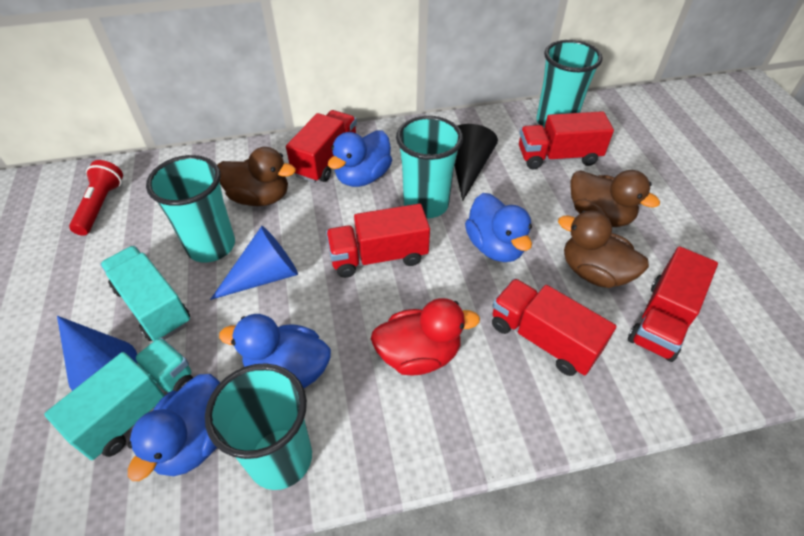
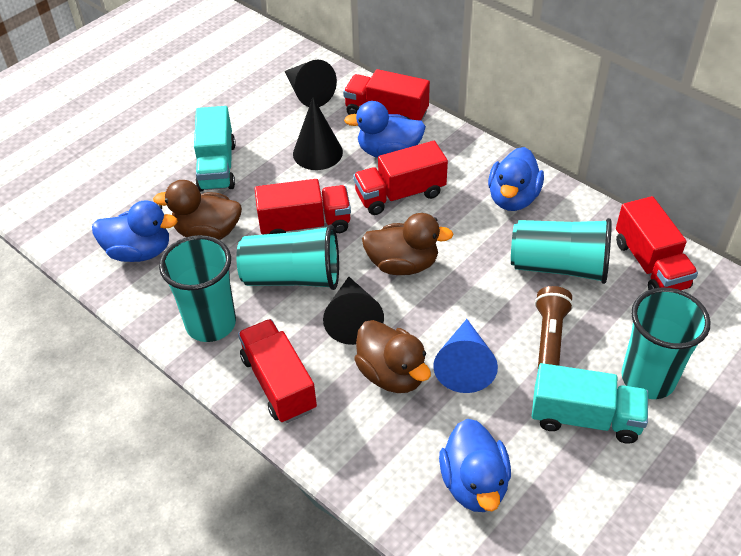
black cone: 1 -> 3
blue cone: 2 -> 1
brown flashlight: 0 -> 1
red duck: 1 -> 0
red flashlight: 1 -> 0

